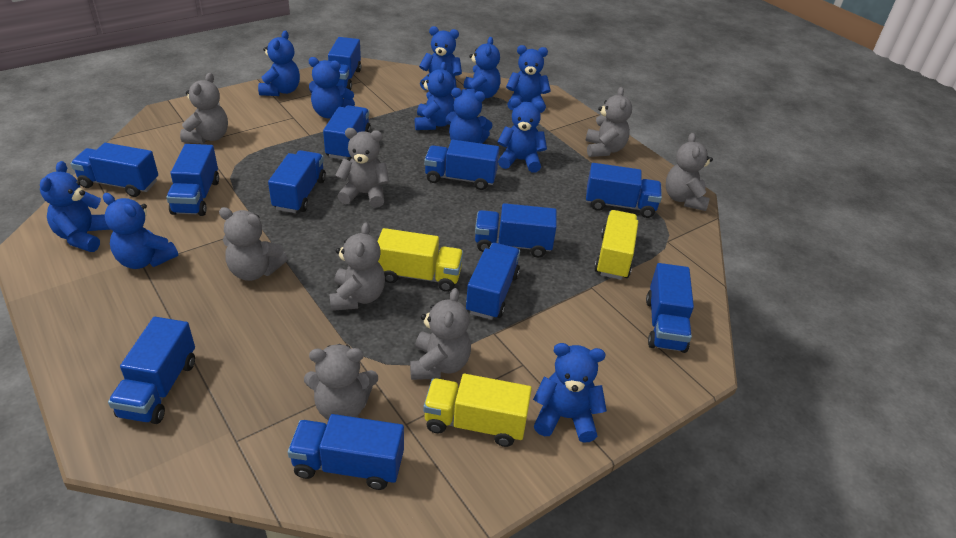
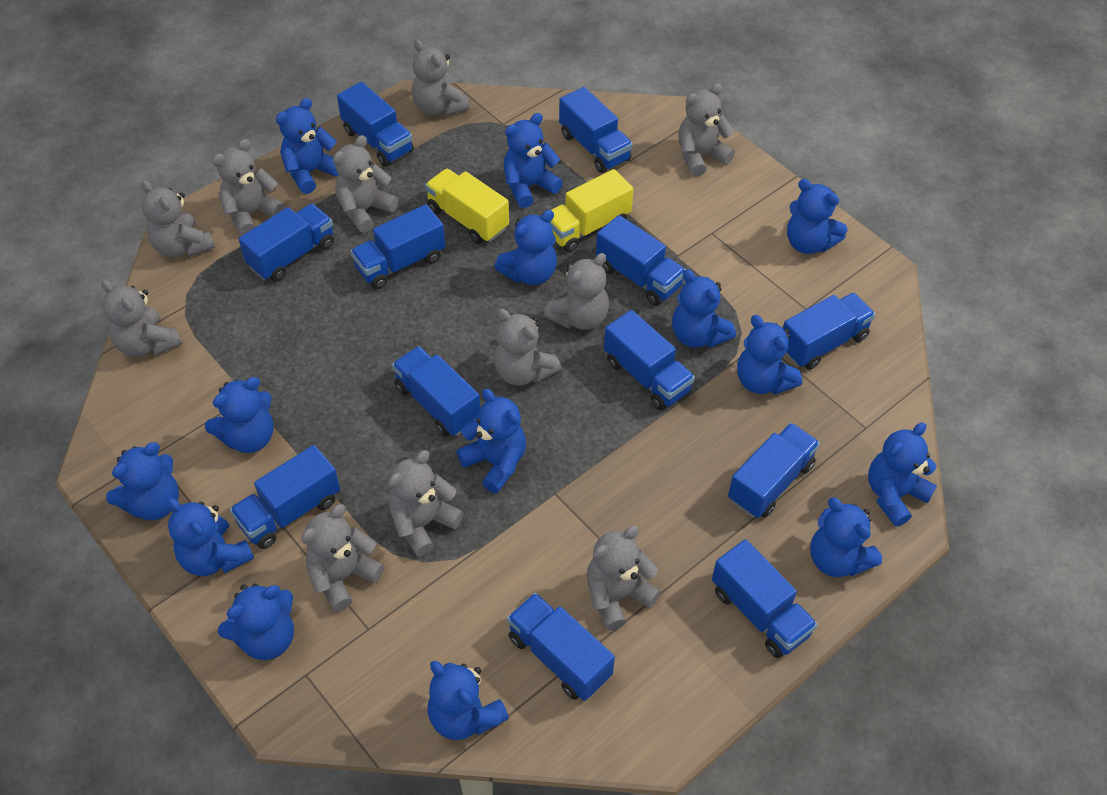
blue teddy bear: 11 -> 14
grey teddy bear: 8 -> 11
yellow truck: 3 -> 2

